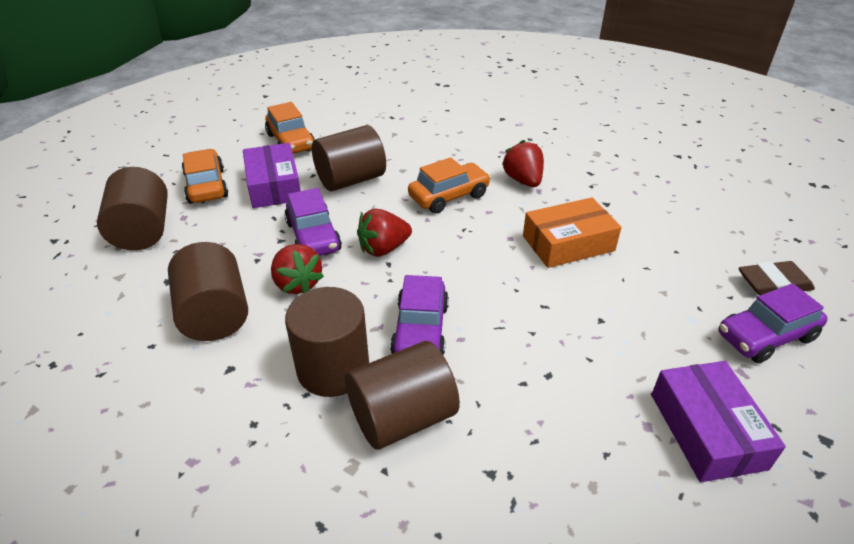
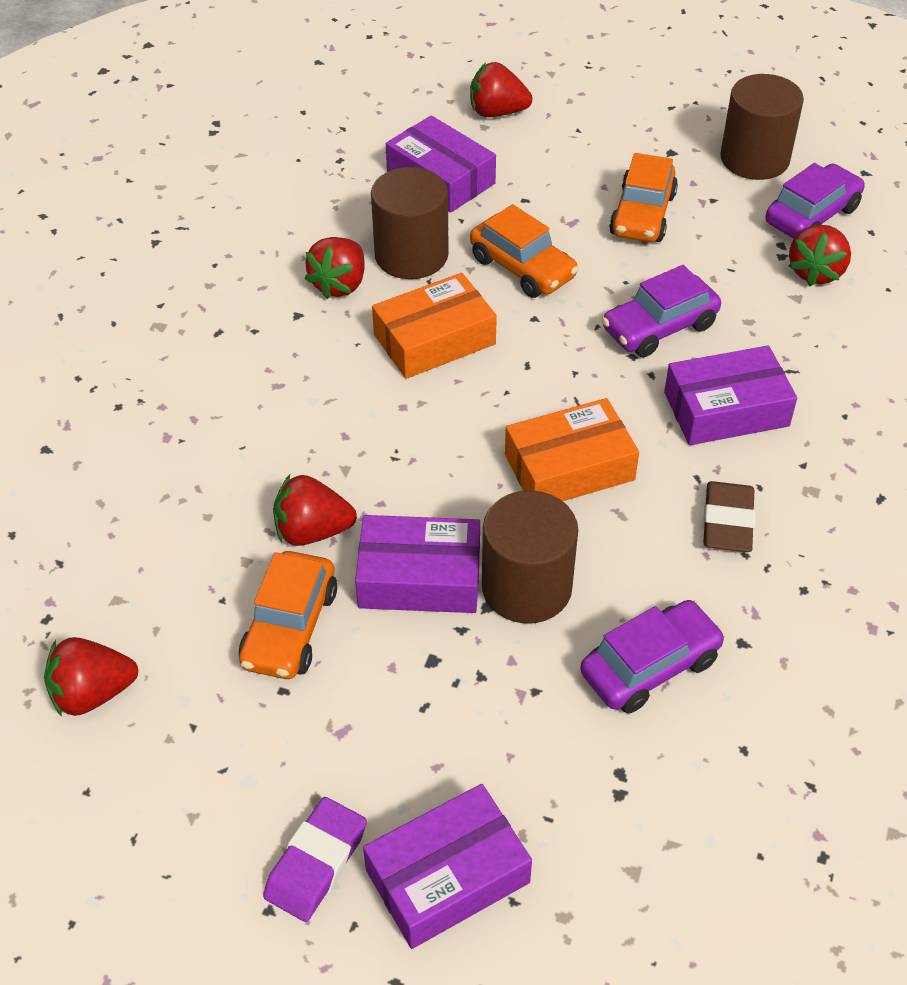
brown cylinder: 5 -> 3
orange box: 1 -> 2
purple box: 2 -> 4
purple eraser: 0 -> 1
red strawberry: 3 -> 5

